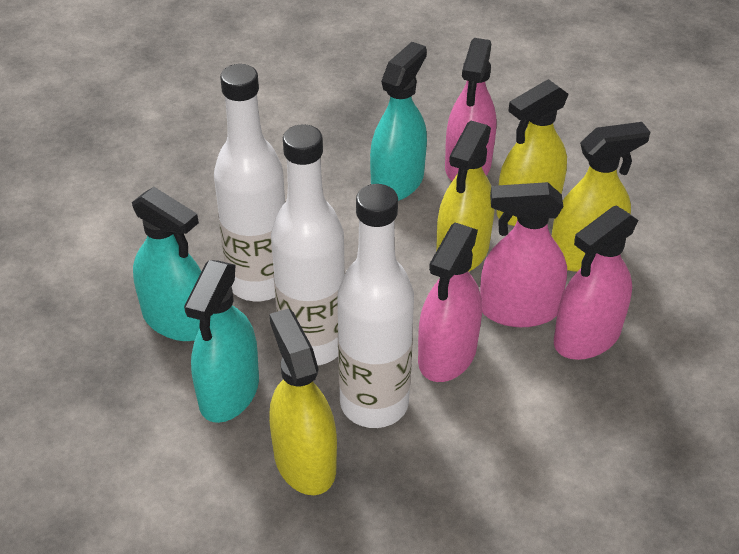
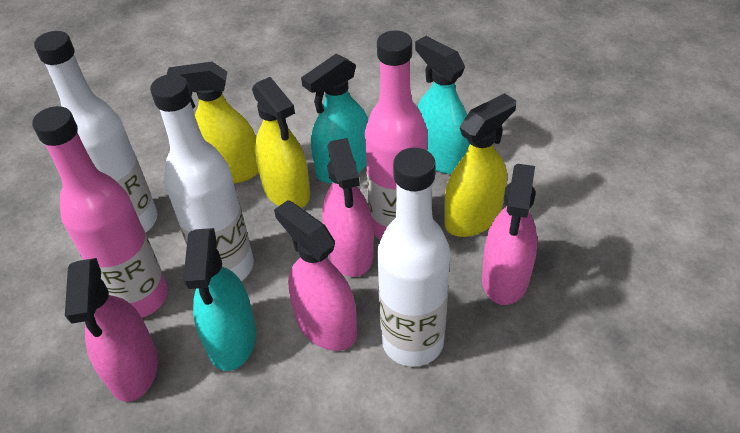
pink bottle: 0 -> 2
yellow spray bottle: 4 -> 3

